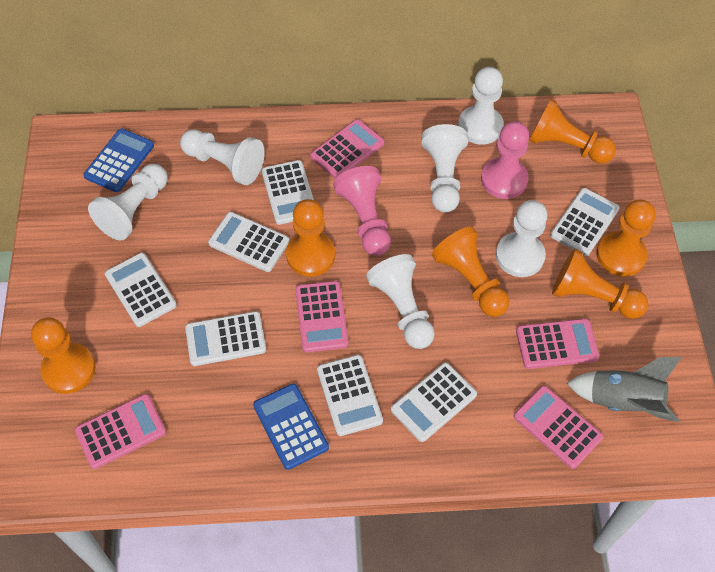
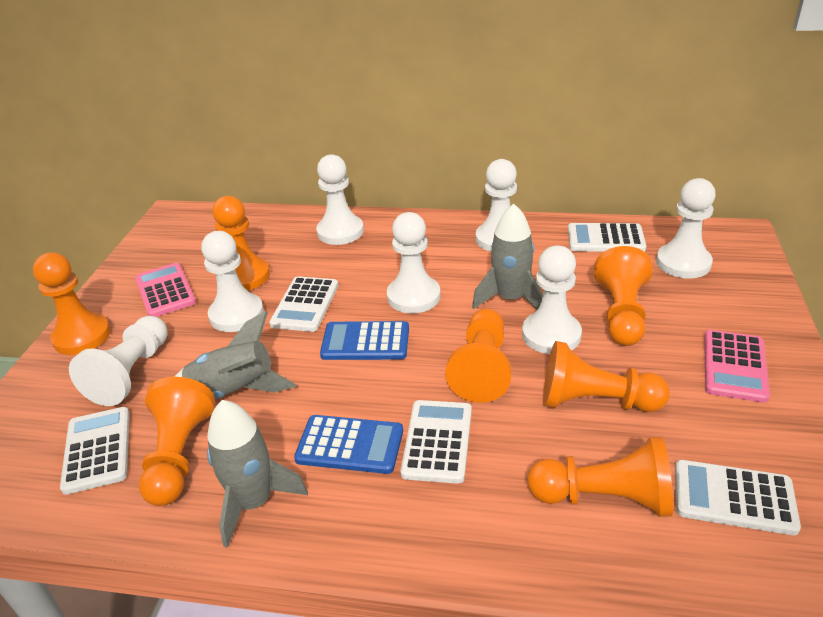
grey rocket: 1 -> 3
orange pawn: 6 -> 7
pink calculator: 5 -> 2
pink pawn: 2 -> 0
white calculator: 7 -> 5
white pawn: 6 -> 7

